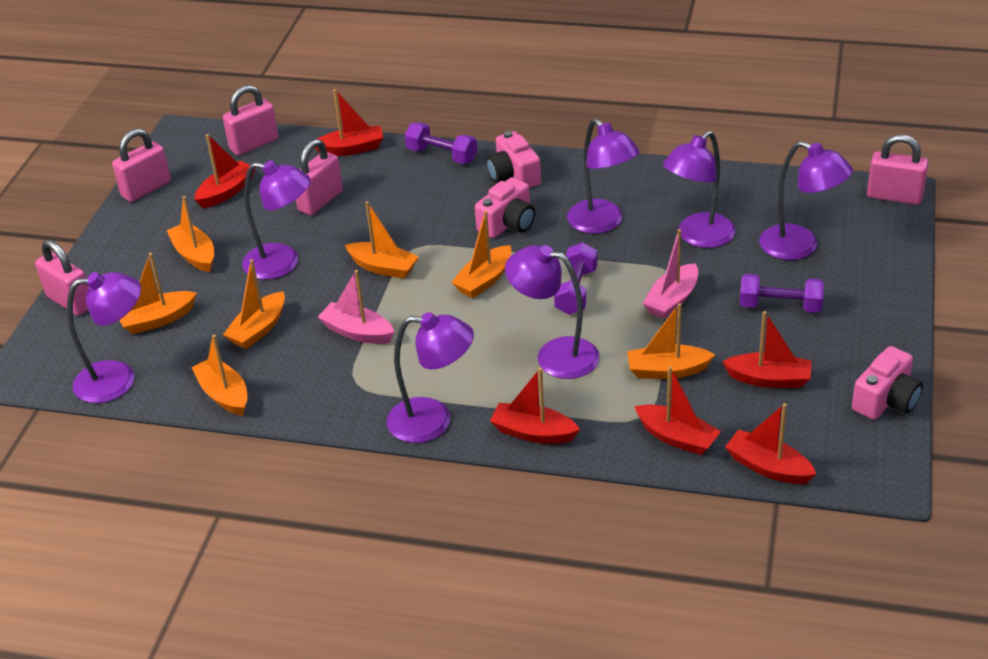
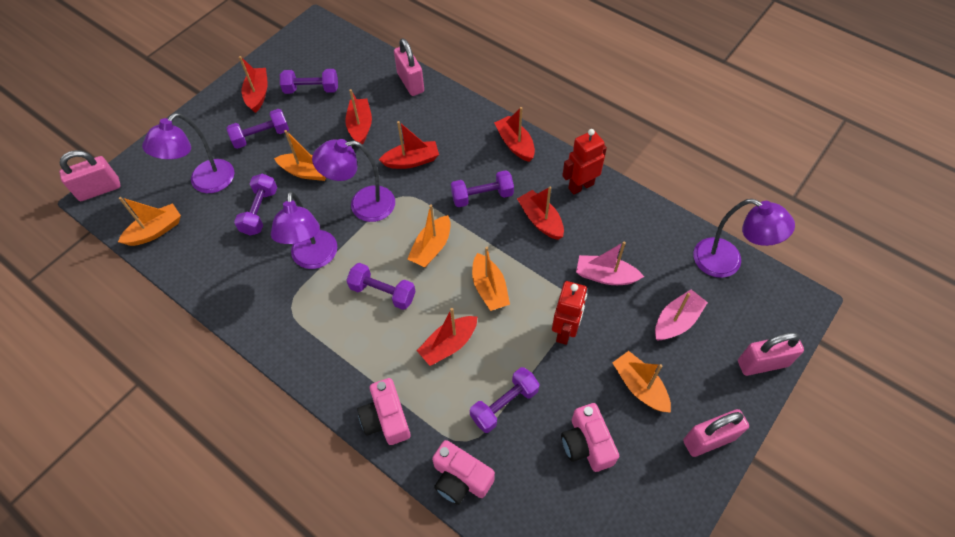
orange boat: 7 -> 5
pink padlock: 5 -> 4
purple dumbbell: 3 -> 6
purple lamp: 7 -> 4
red robot: 0 -> 2

